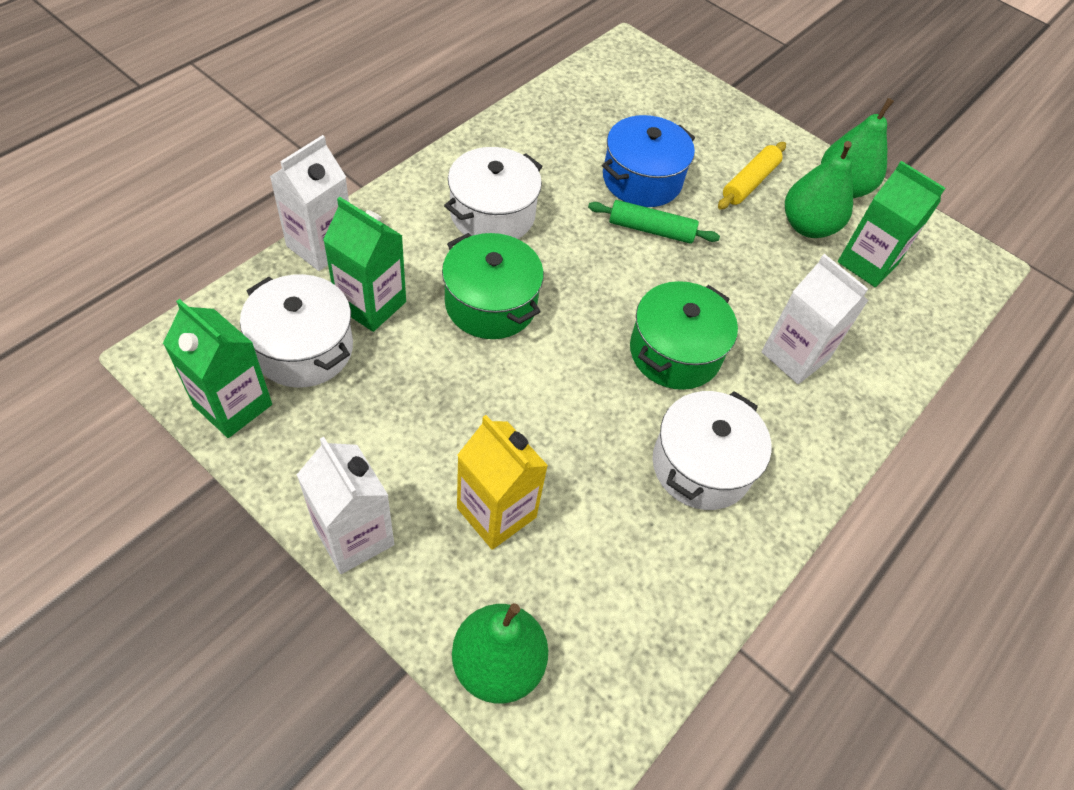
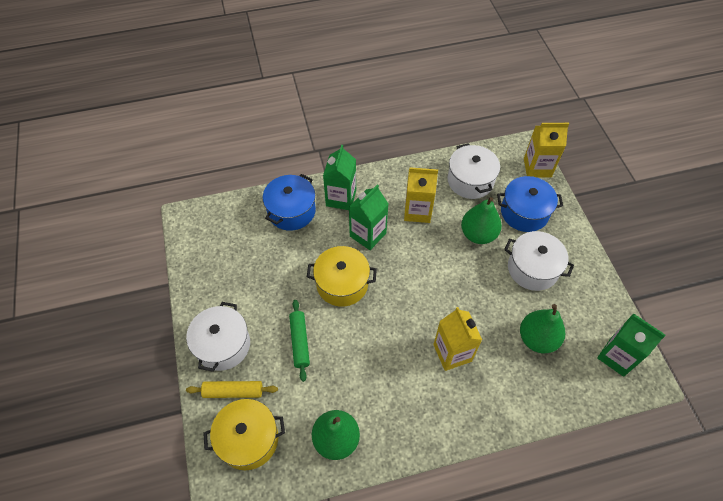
blue pot: 1 -> 2
green pot: 2 -> 0
white carton: 3 -> 0
yellow carton: 1 -> 3
yellow pot: 0 -> 2

